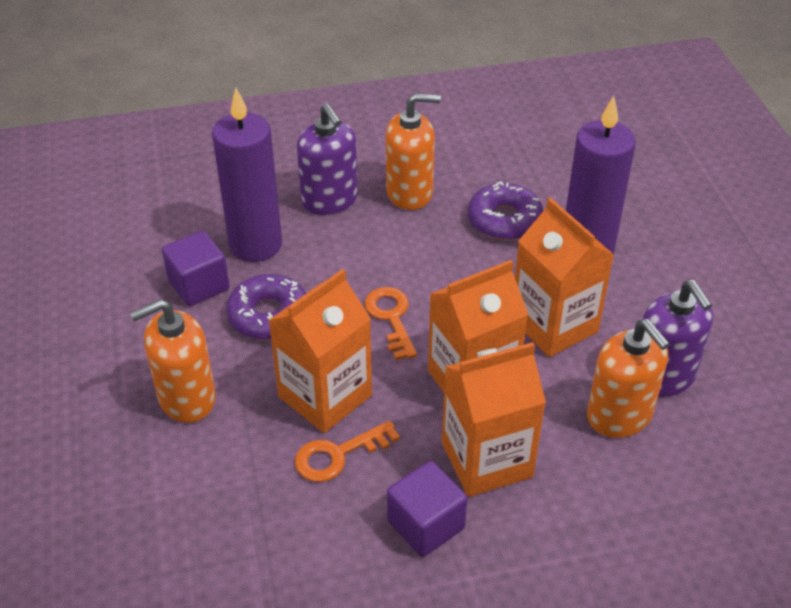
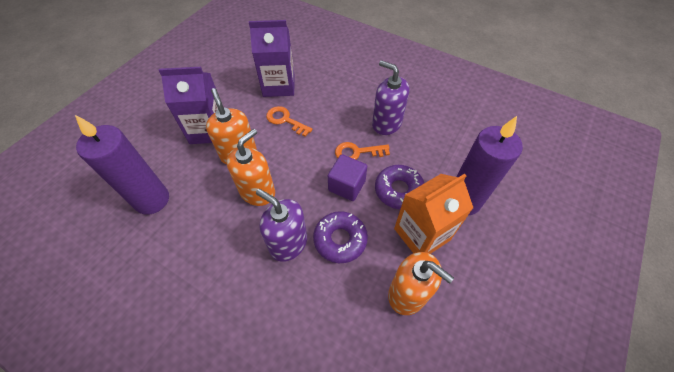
orange carton: 4 -> 1
purple carton: 0 -> 2
purple cube: 2 -> 1

